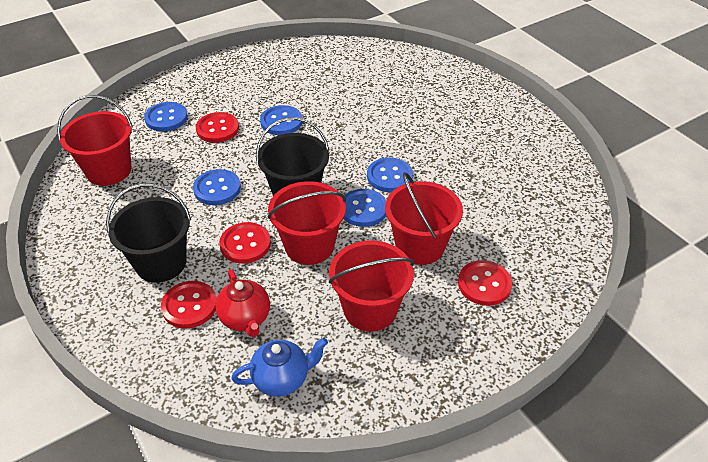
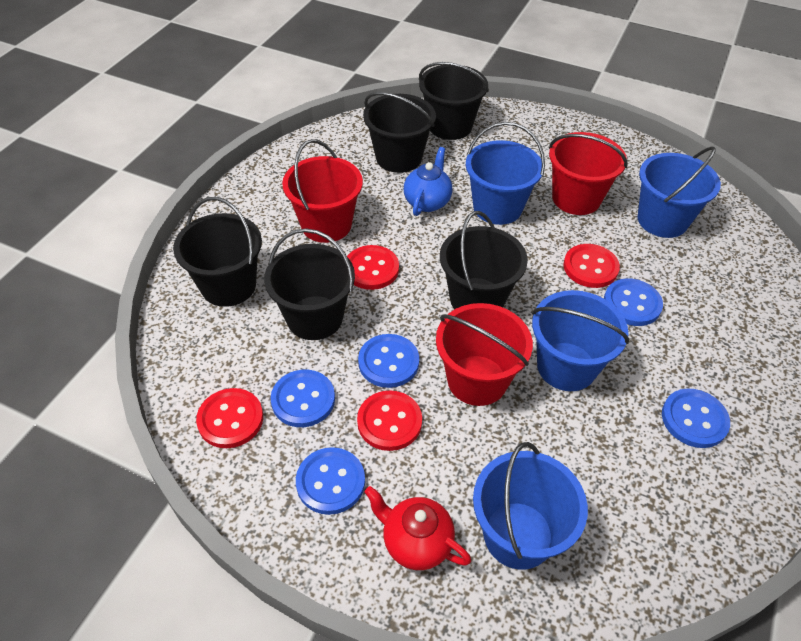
black bucket: 2 -> 5
blue bucket: 0 -> 4
red bucket: 4 -> 3

